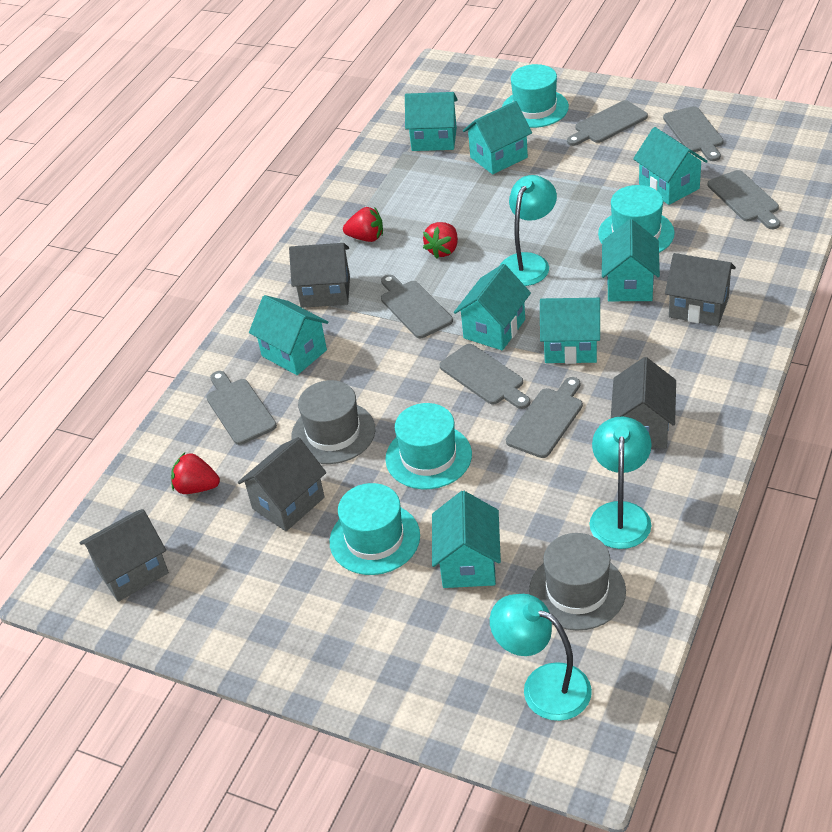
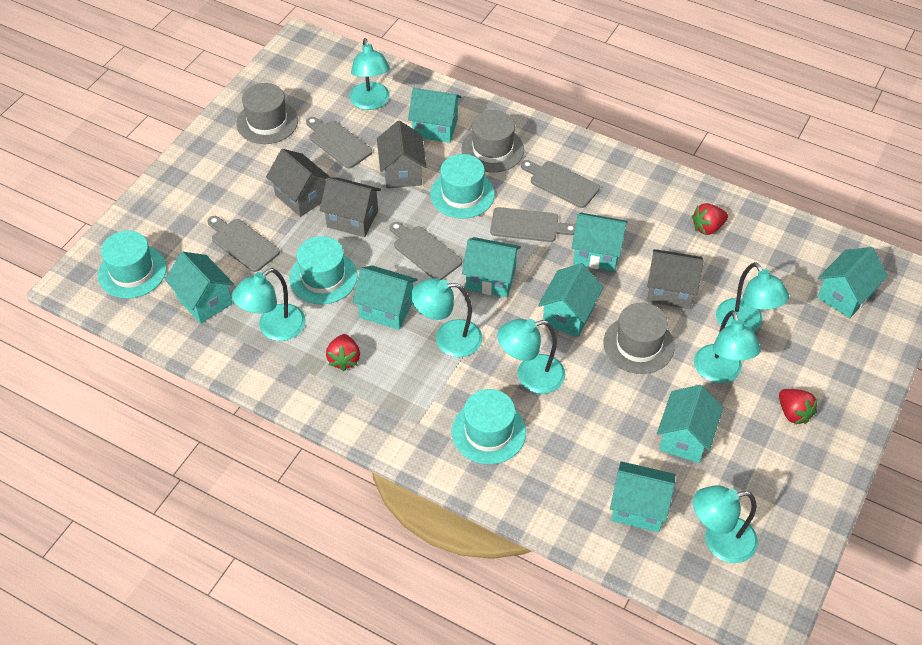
grey cutting board: 7 -> 5
grey hat: 2 -> 3
grey house: 5 -> 4
turquoise house: 8 -> 9
turquoise lamp: 3 -> 7

